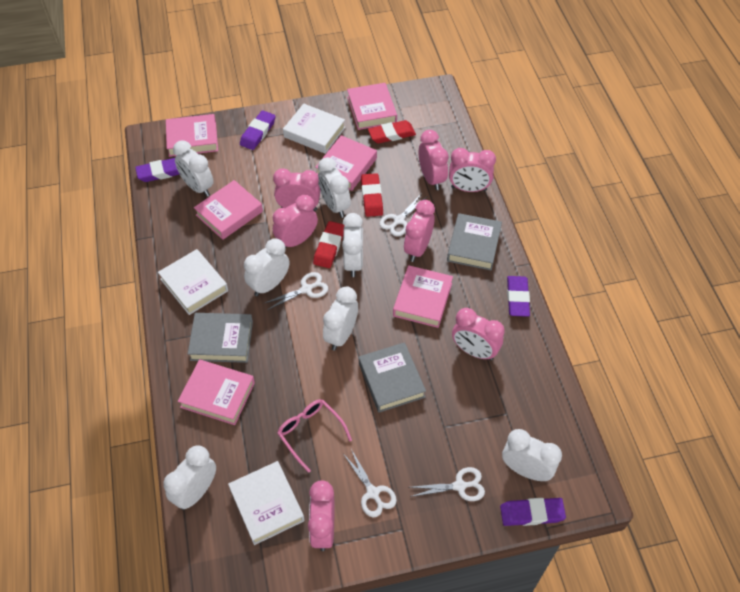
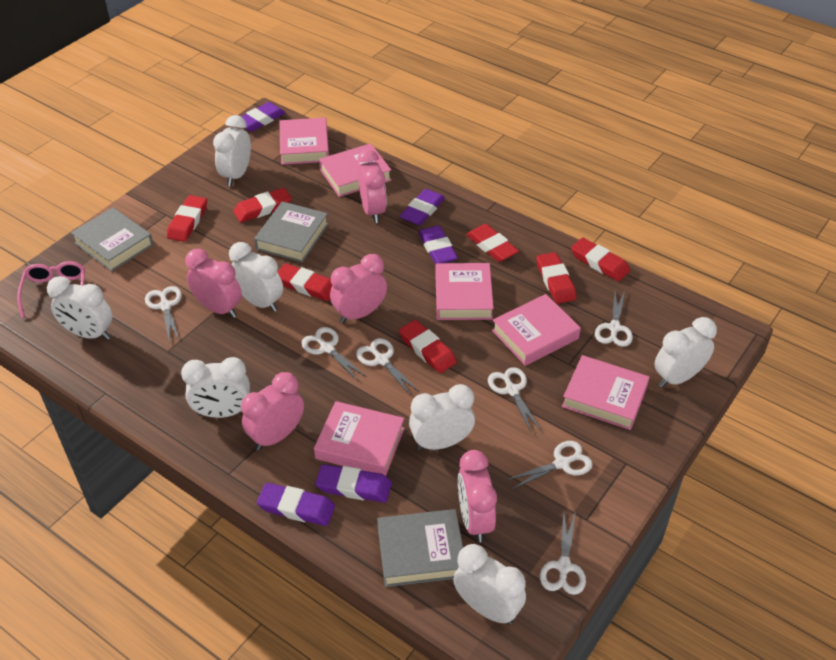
pink clock: 7 -> 5
purple eraser: 4 -> 5
red eraser: 3 -> 7
white book: 3 -> 0
white scissors: 4 -> 7

